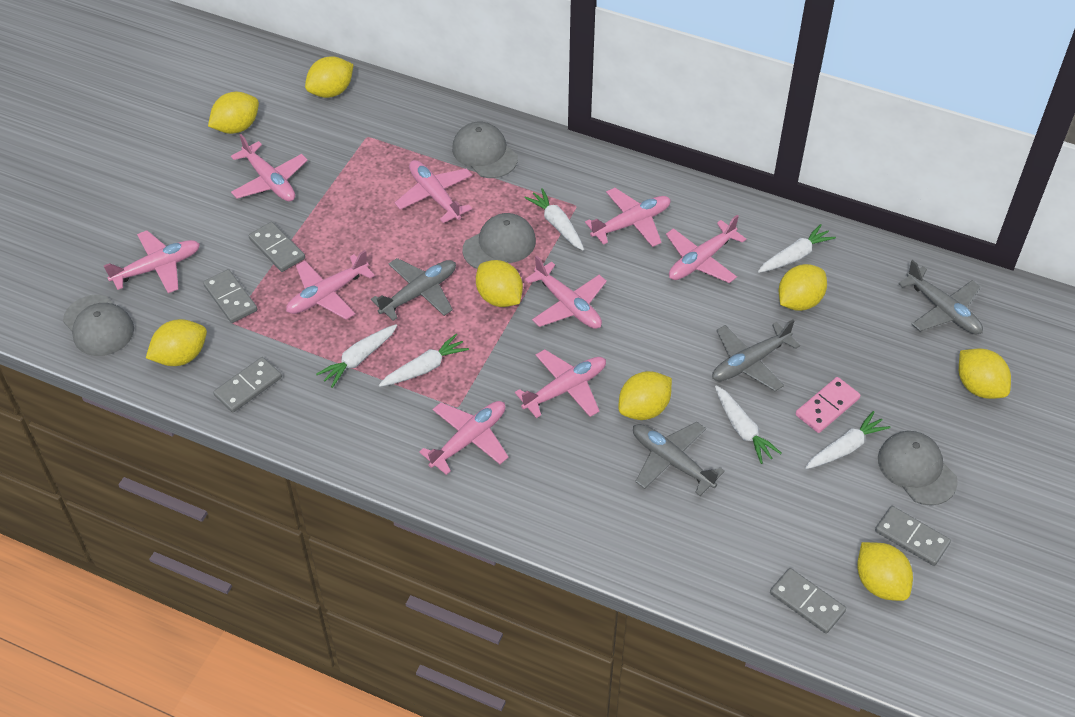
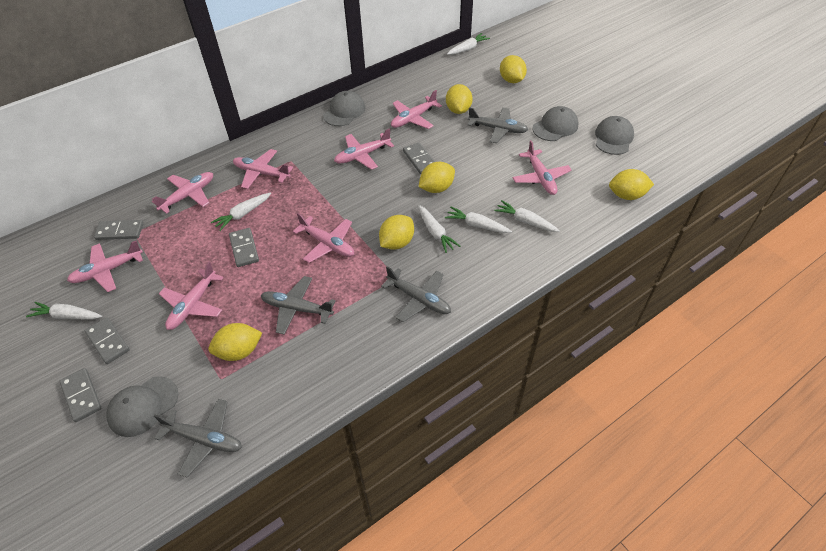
pink domino: 1 -> 0
pink plane: 9 -> 8
yellow lemon: 8 -> 6

